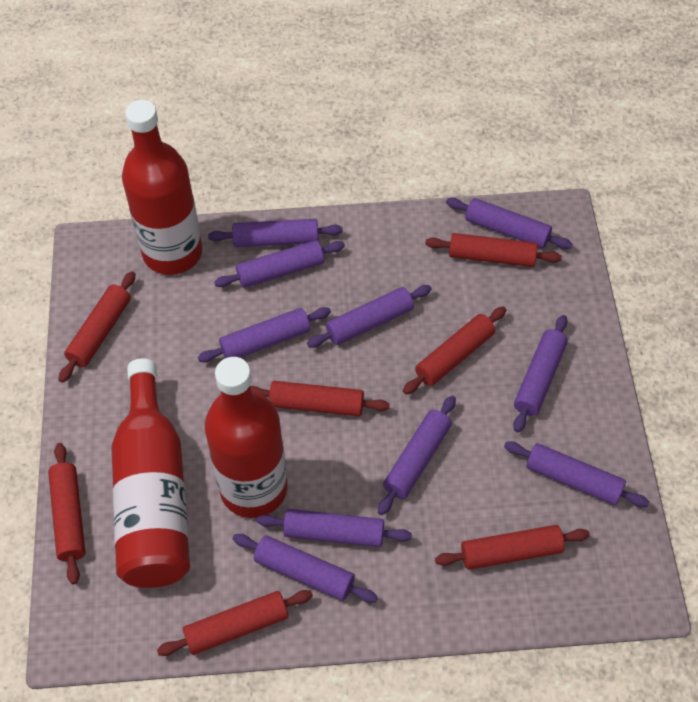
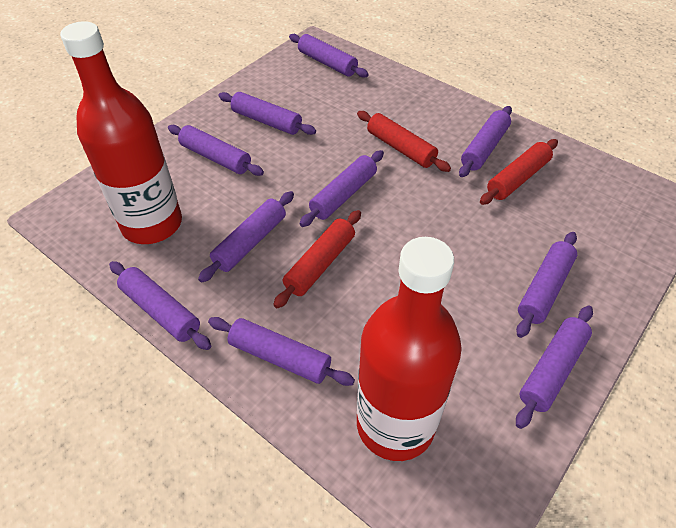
red bottle: 3 -> 2
red rolling pin: 7 -> 3

